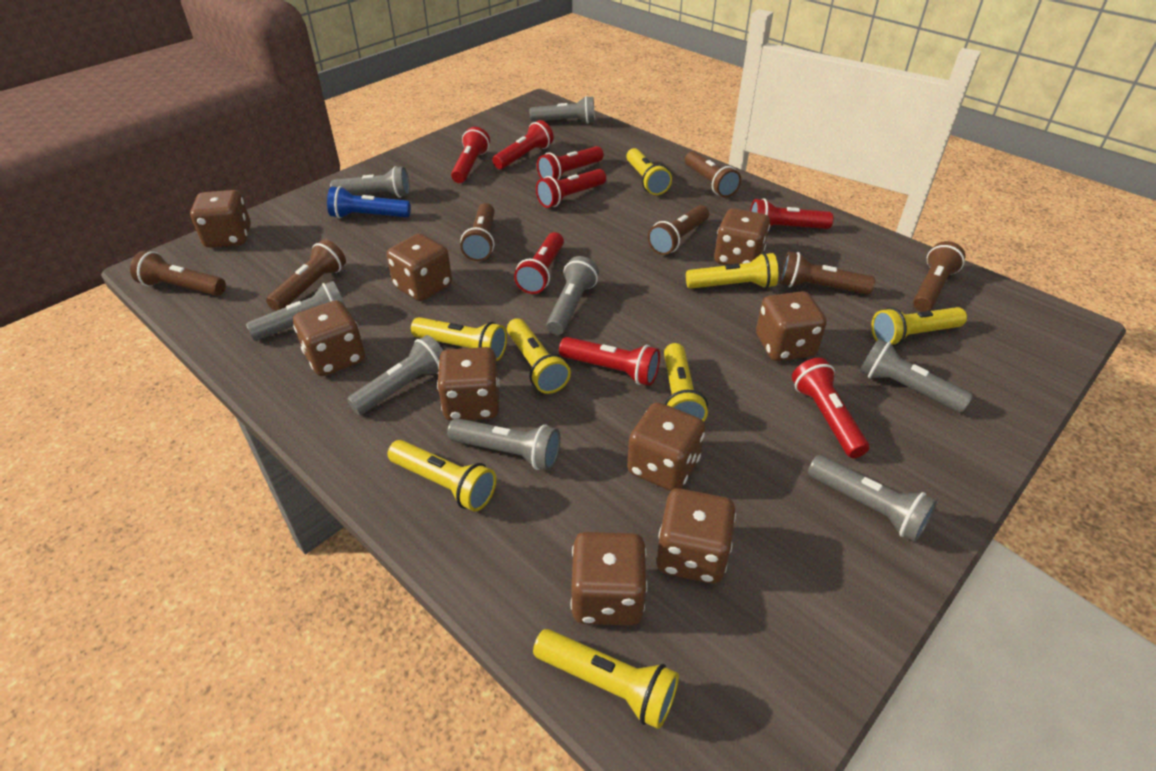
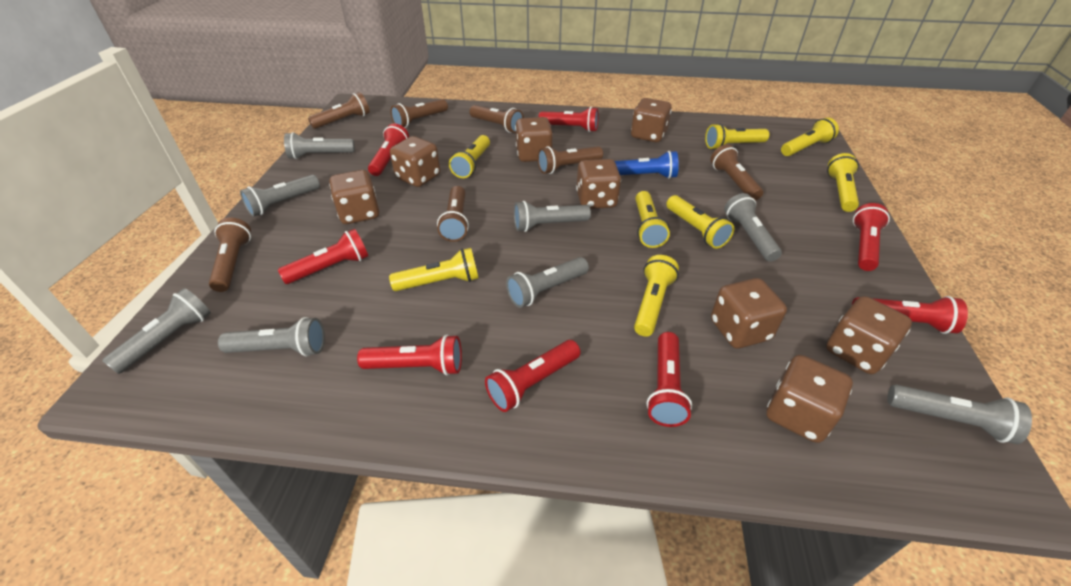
brown dice: 9 -> 8

